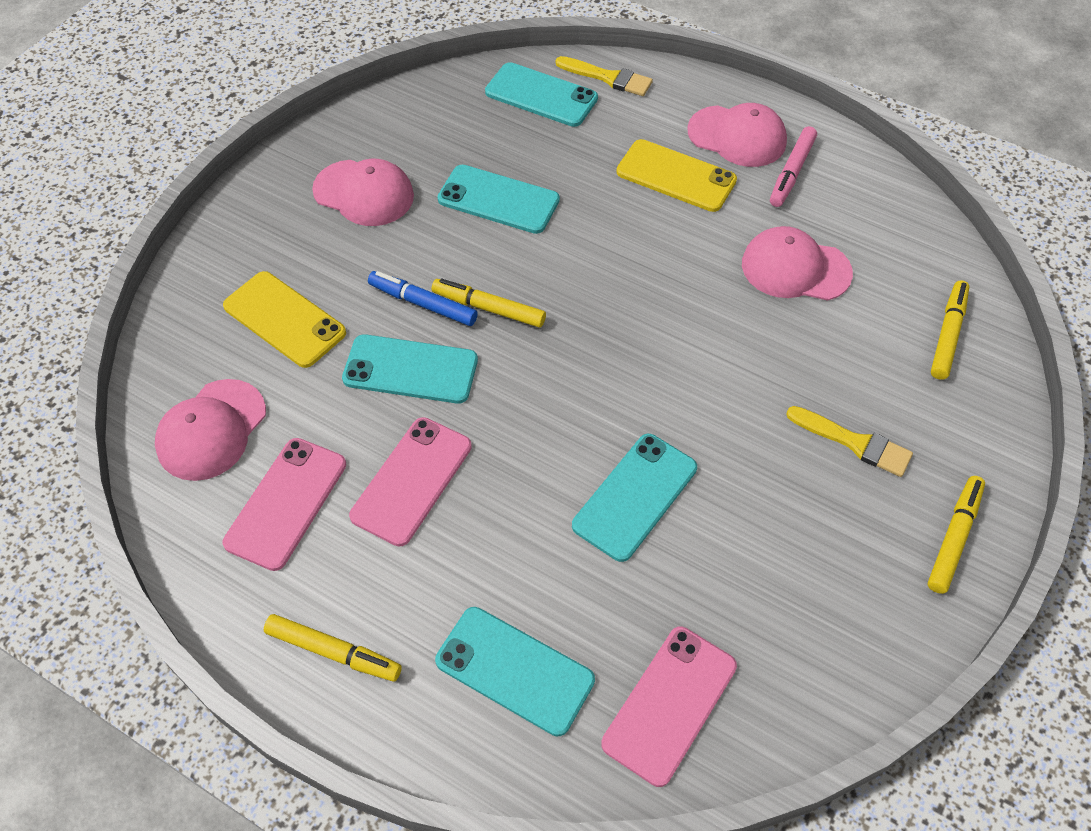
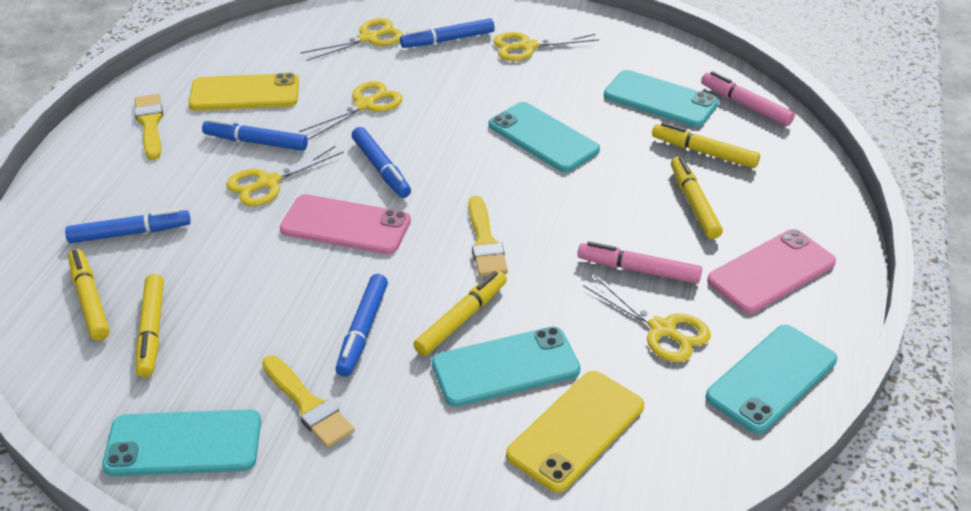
blue marker: 1 -> 5
pink cap: 4 -> 0
pink marker: 1 -> 2
pink phone: 3 -> 2
yellow brush: 2 -> 3
yellow marker: 4 -> 5
yellow scissors: 0 -> 5

